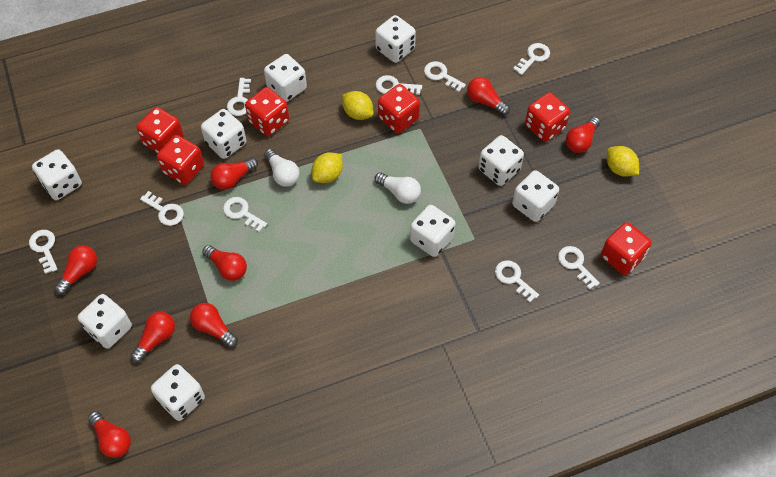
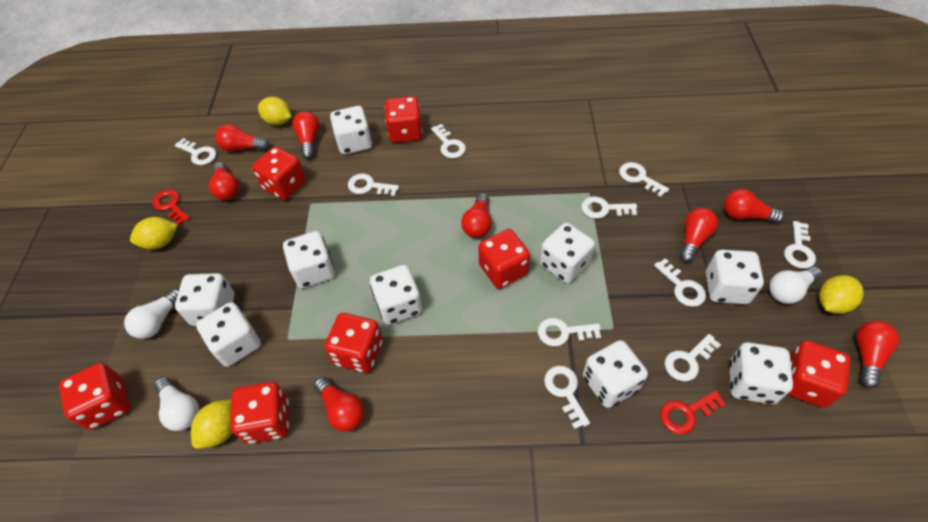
red dice: 6 -> 7
red key: 0 -> 2
white key: 9 -> 10
white light bulb: 2 -> 3
yellow lemon: 3 -> 4

